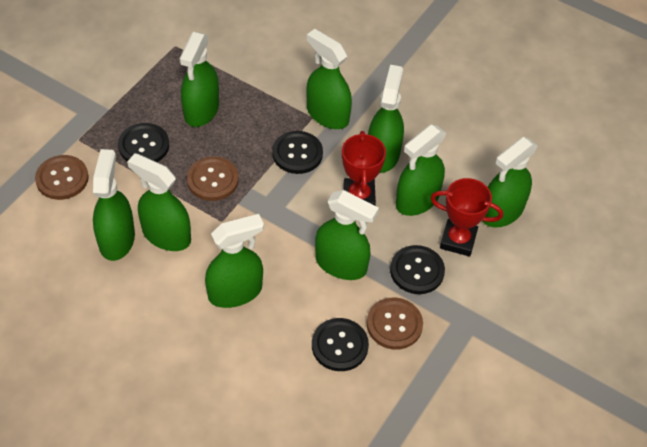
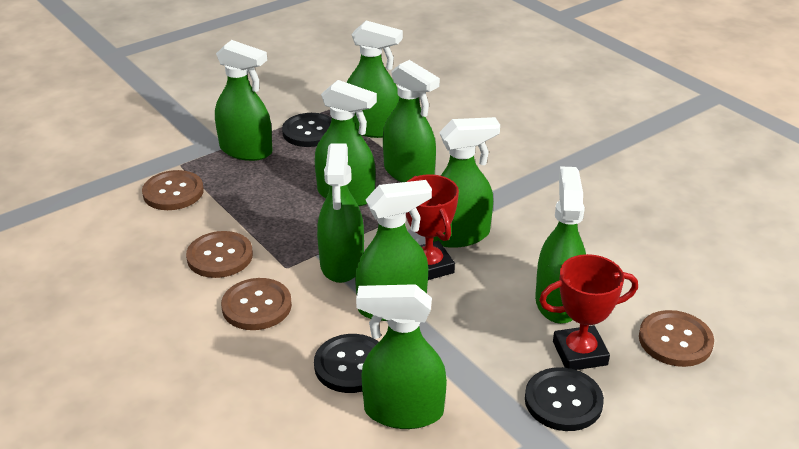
black button: 4 -> 3
brown button: 3 -> 4

